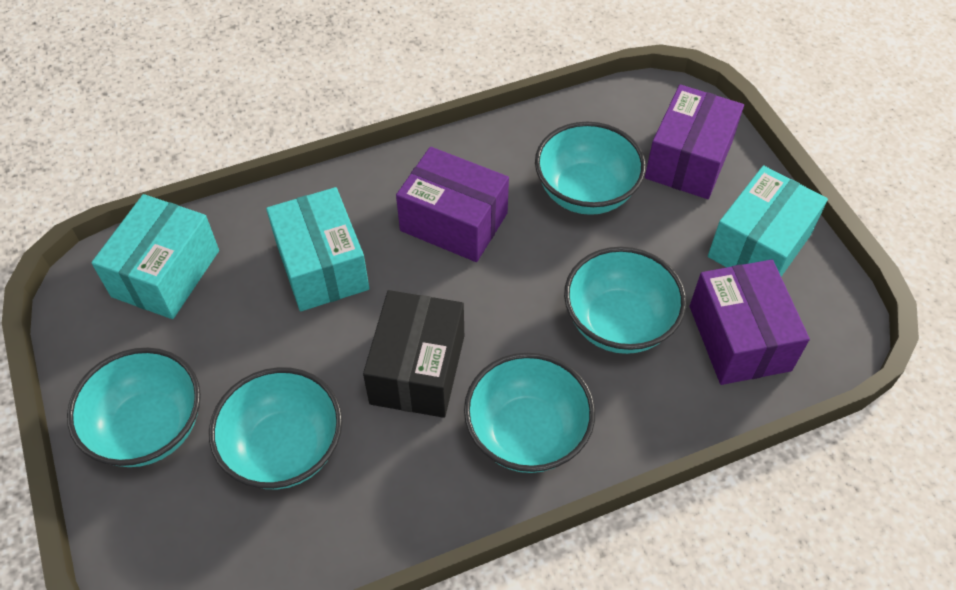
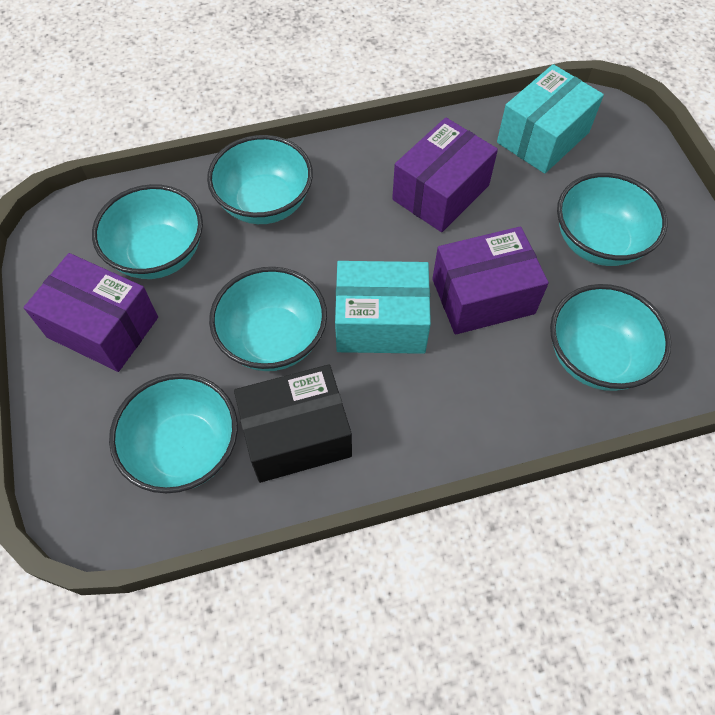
turquoise bowl: 5 -> 6
turquoise box: 3 -> 2

